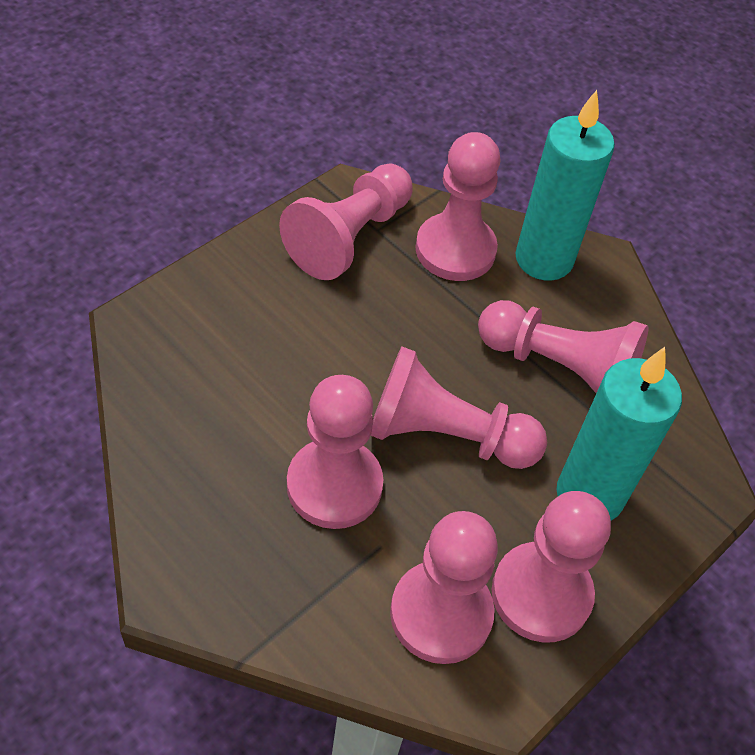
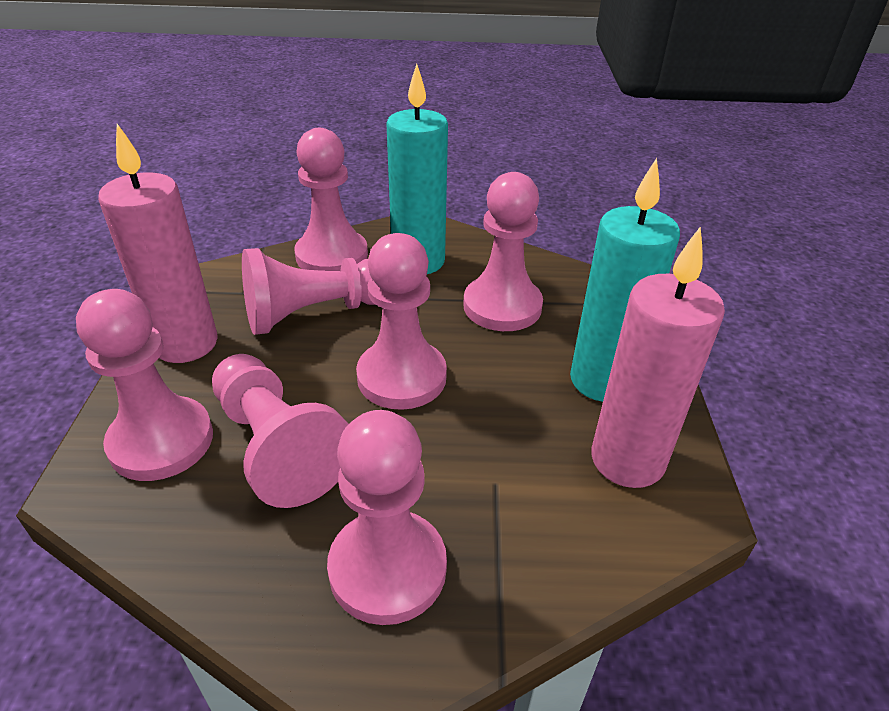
pink candle: 0 -> 2

